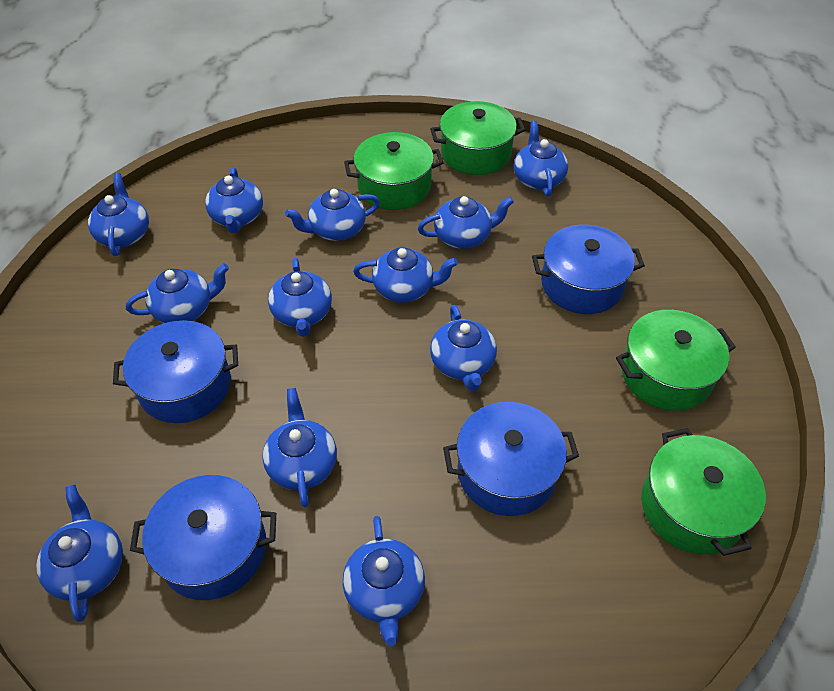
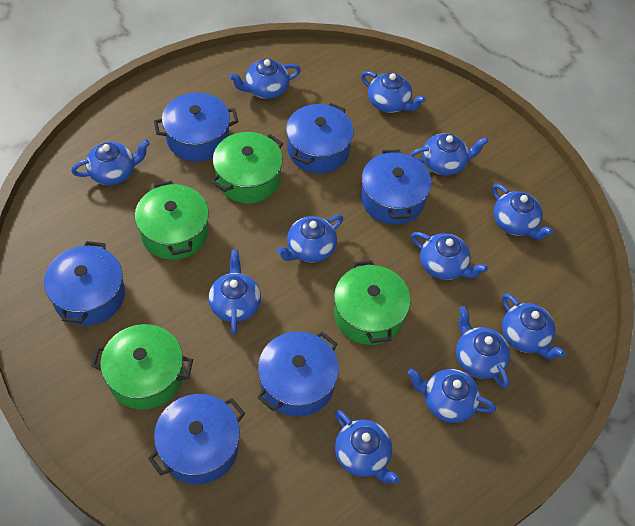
blue pot: 4 -> 6

